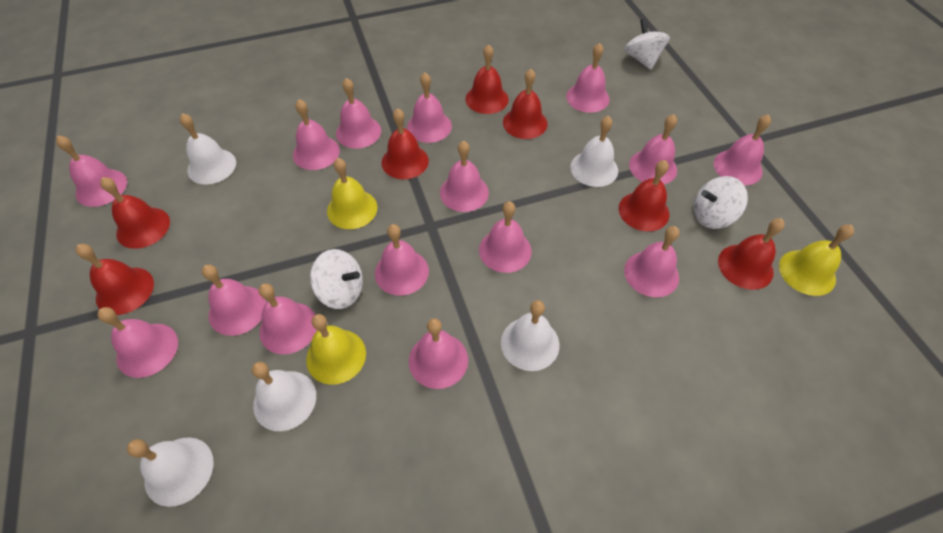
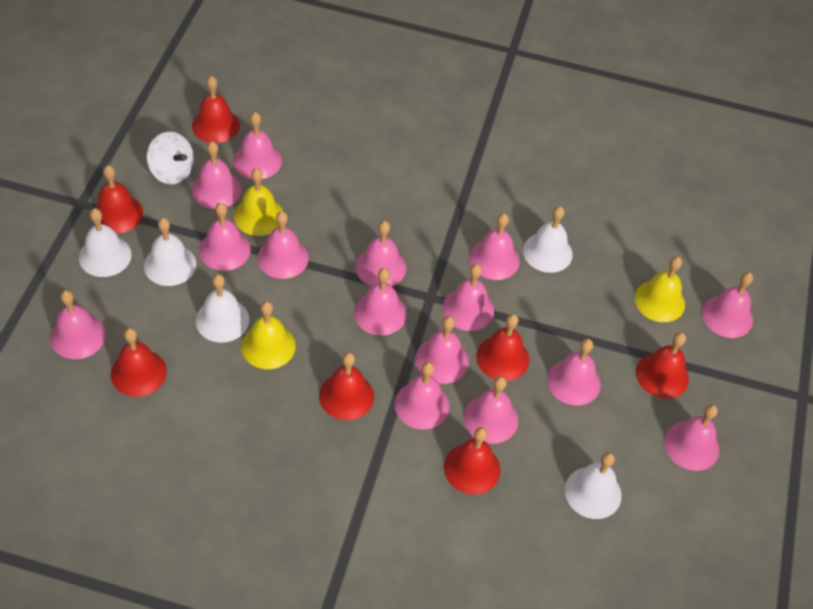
white spinning top: 3 -> 1

